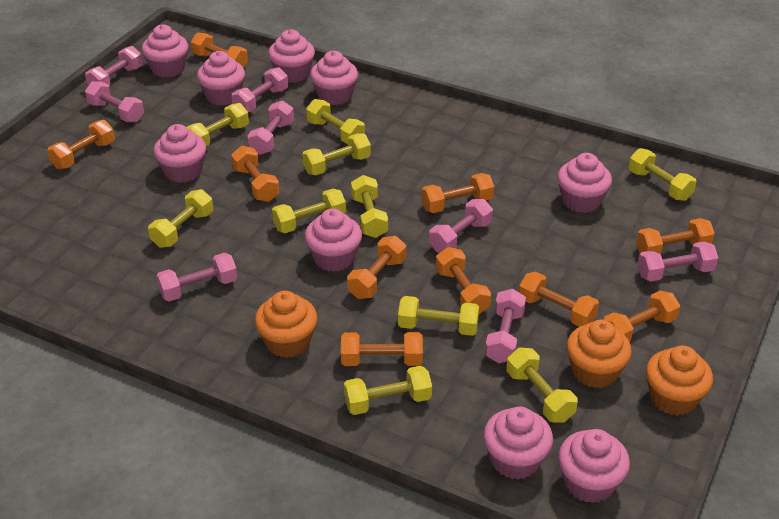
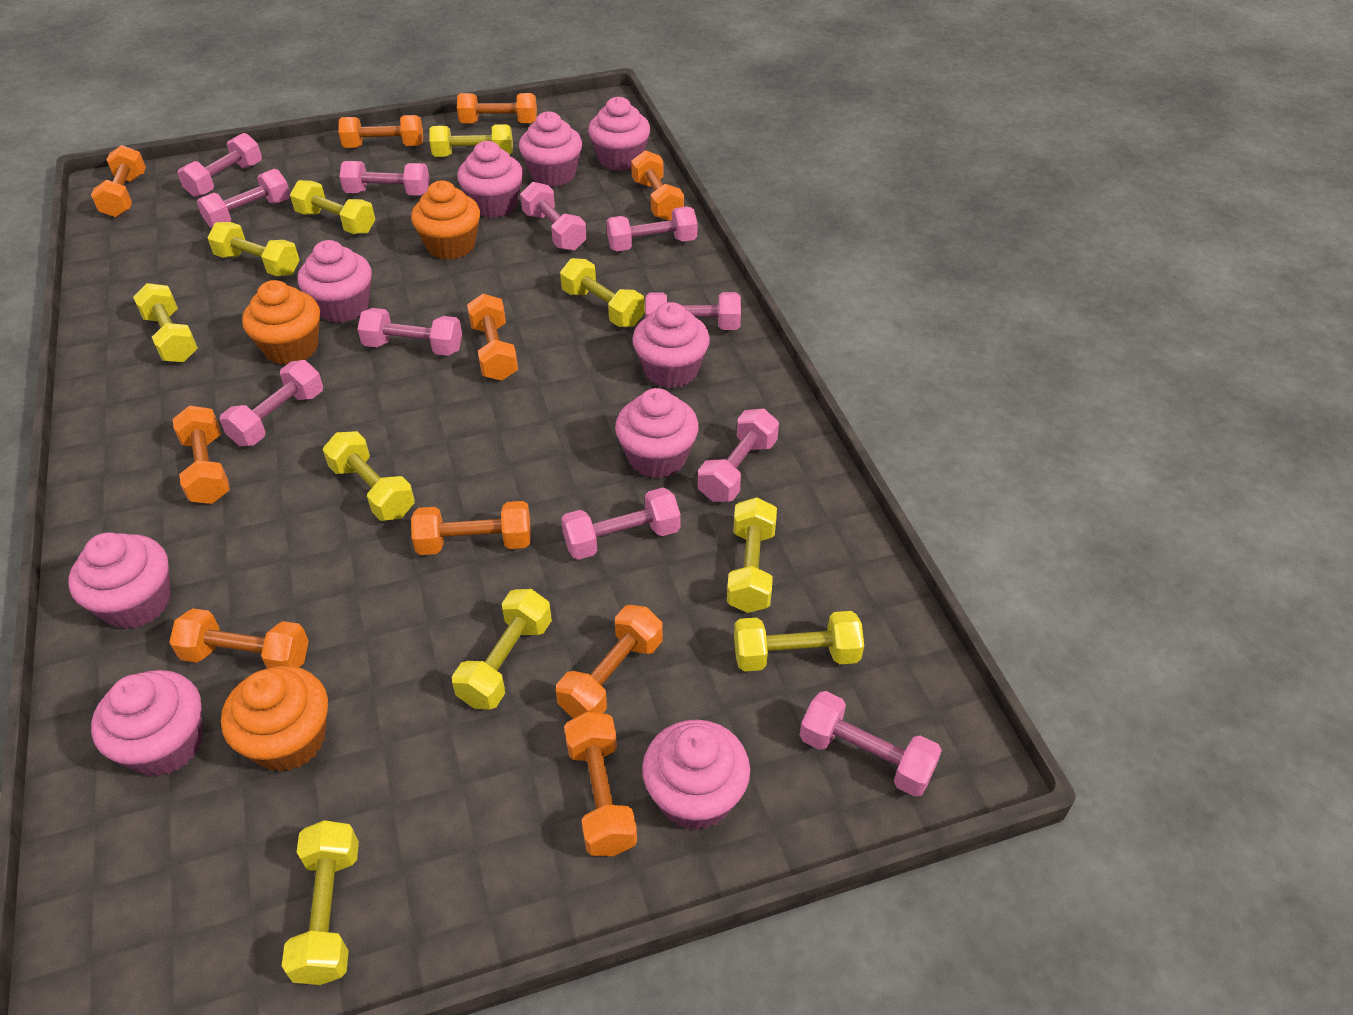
pink dumbbell: 8 -> 11

